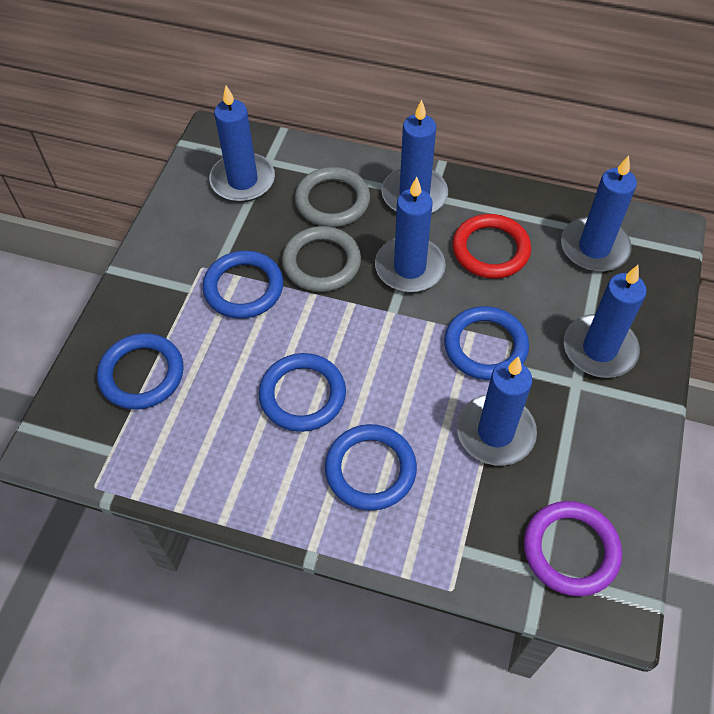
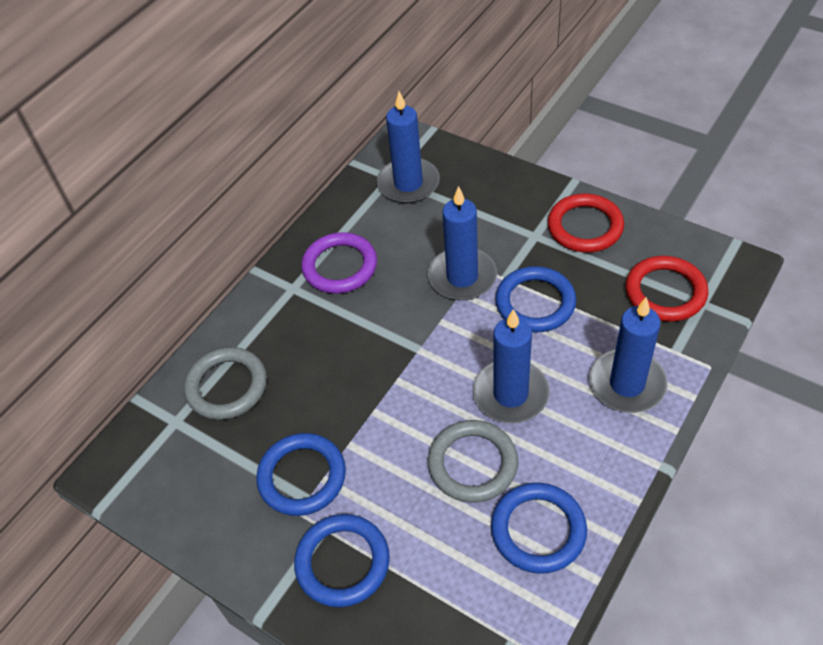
blue candle: 6 -> 4
blue ring: 5 -> 4
red ring: 1 -> 2

